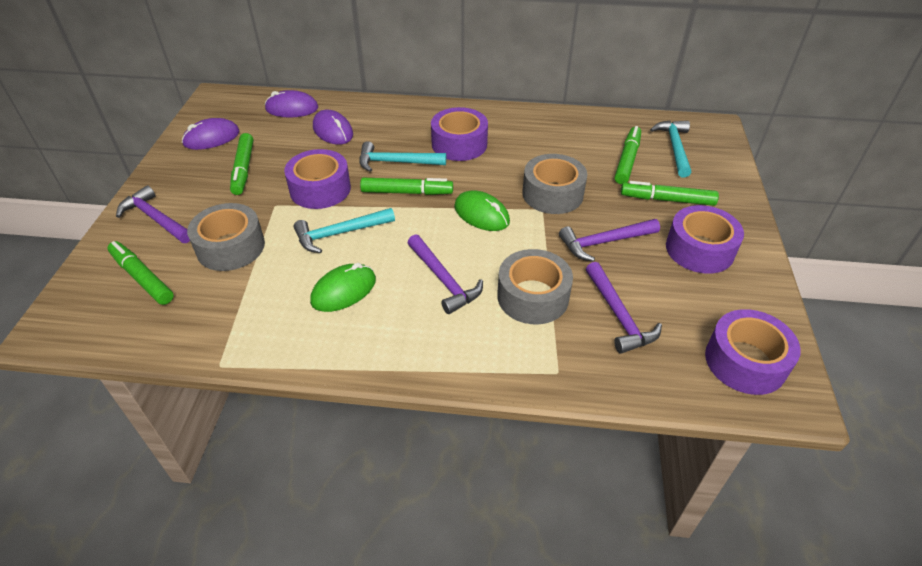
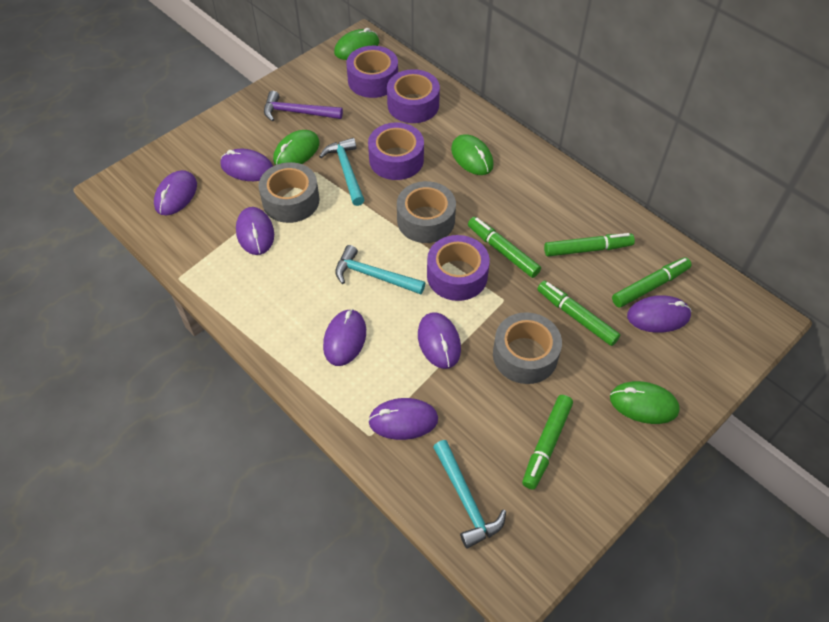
green mouse: 2 -> 4
purple hammer: 4 -> 1
purple mouse: 3 -> 7

